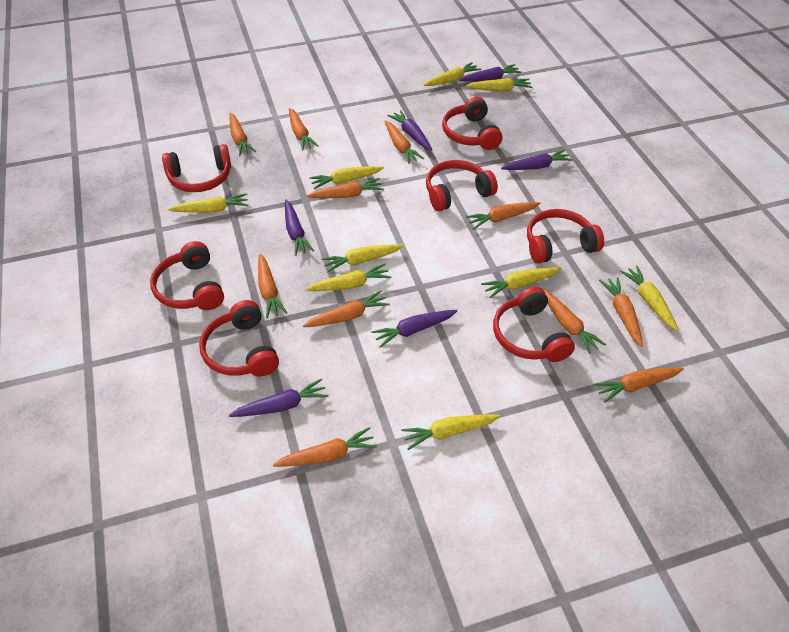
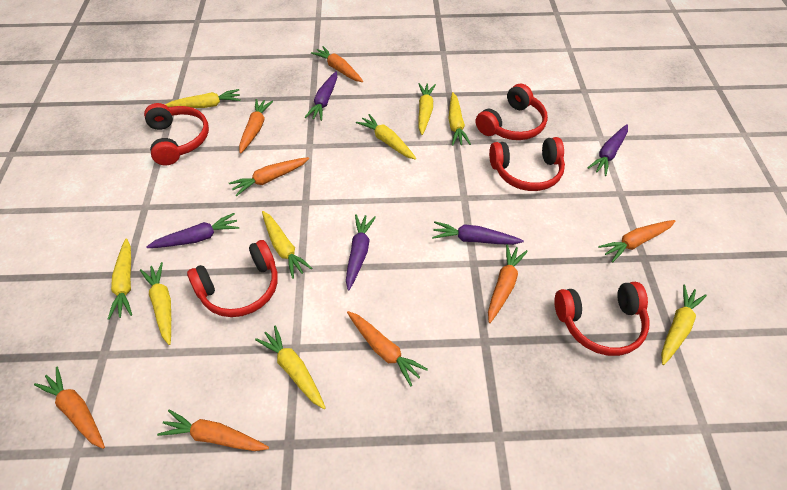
orange carrot: 11 -> 8
purple carrot: 6 -> 5
red headphones: 7 -> 5

